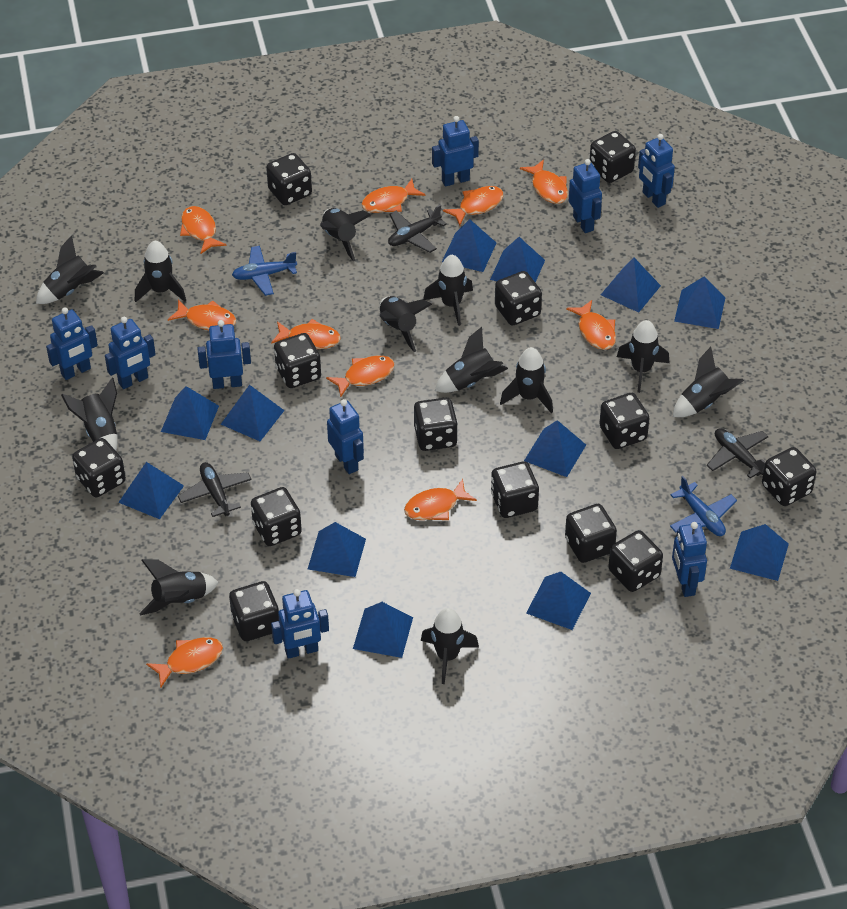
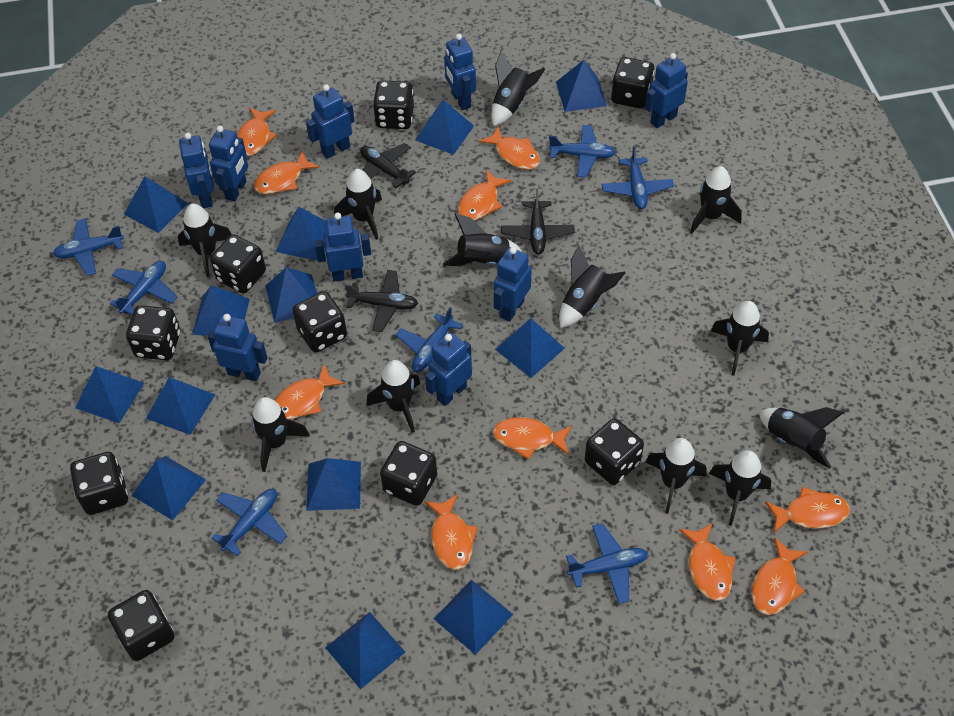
black dice: 13 -> 9
blue plane: 2 -> 7
blue pyramid: 12 -> 13

